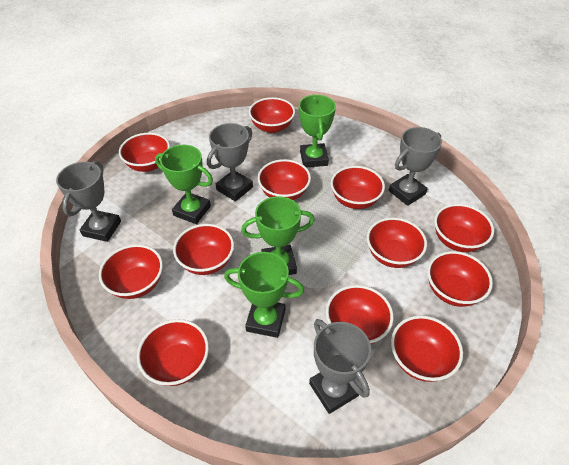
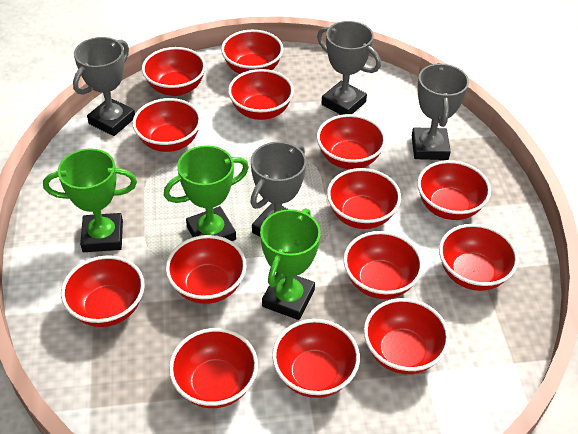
green trophy: 4 -> 3
red bowl: 12 -> 14

